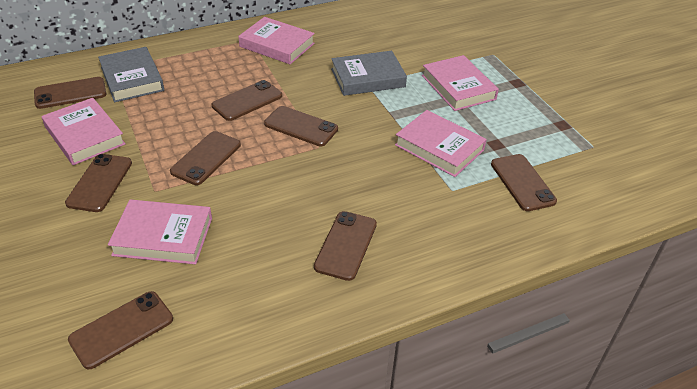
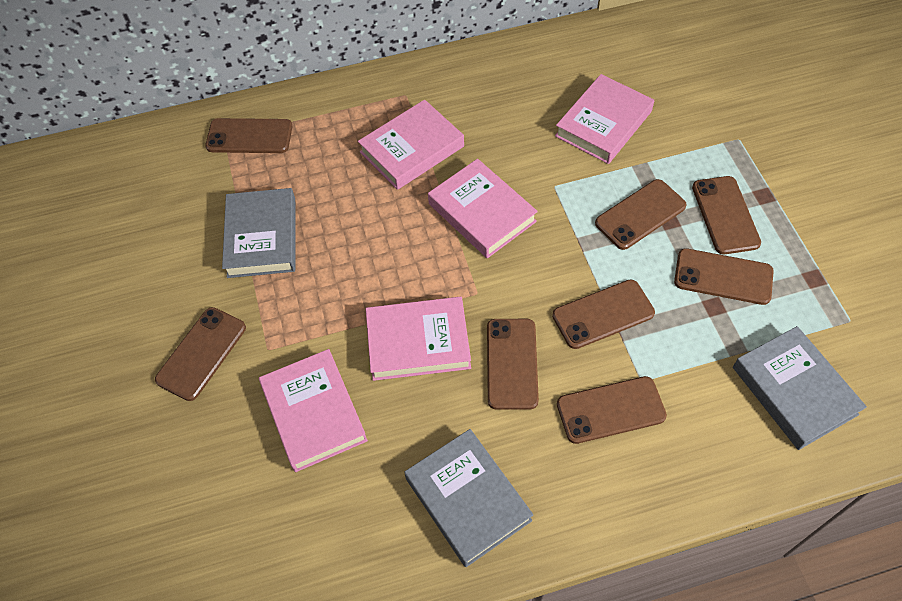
grey book: 2 -> 3

